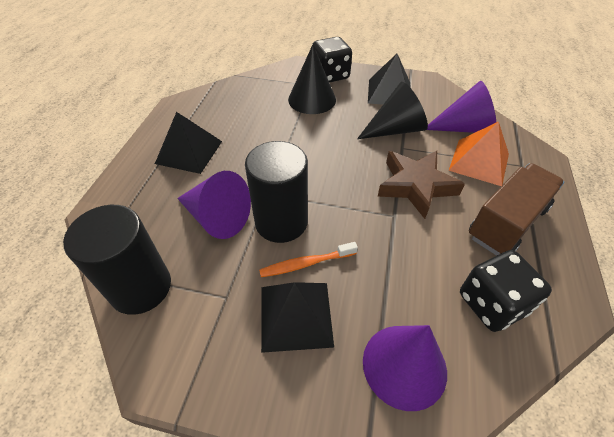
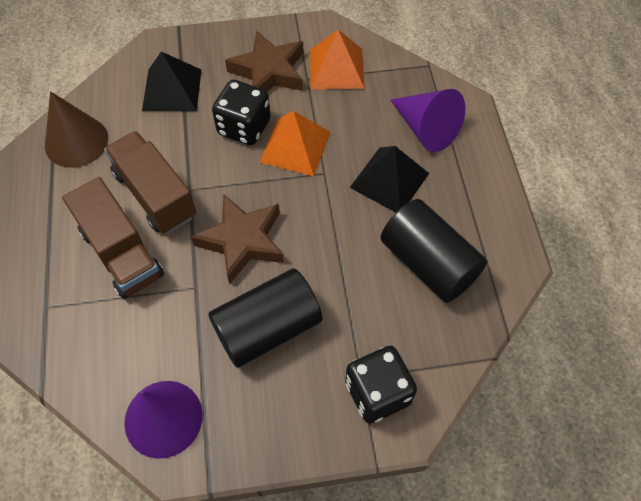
black cone: 2 -> 0
black pyramid: 3 -> 2
brown cone: 0 -> 1
brown star: 1 -> 2
brown truck: 1 -> 2
orange pyramid: 1 -> 2
orange toothbrush: 1 -> 0
purple cone: 3 -> 2

